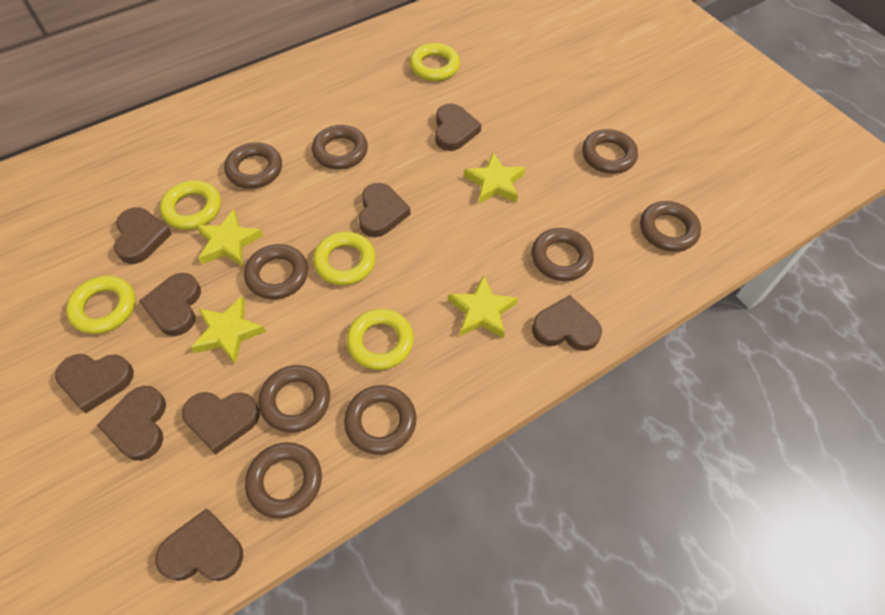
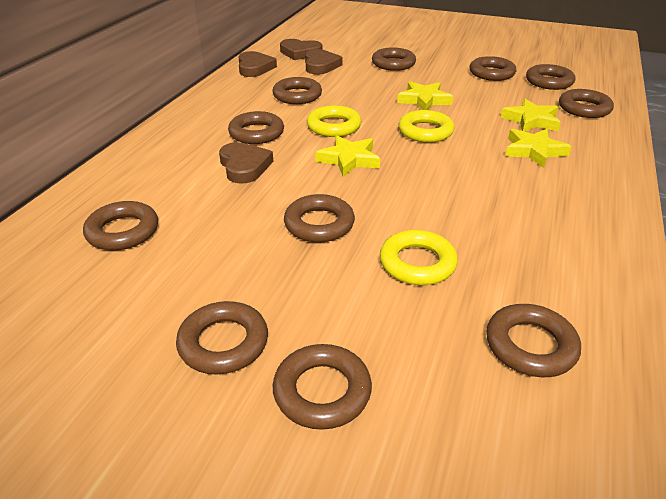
brown heart: 9 -> 4
brown ring: 9 -> 11
yellow ring: 5 -> 3

